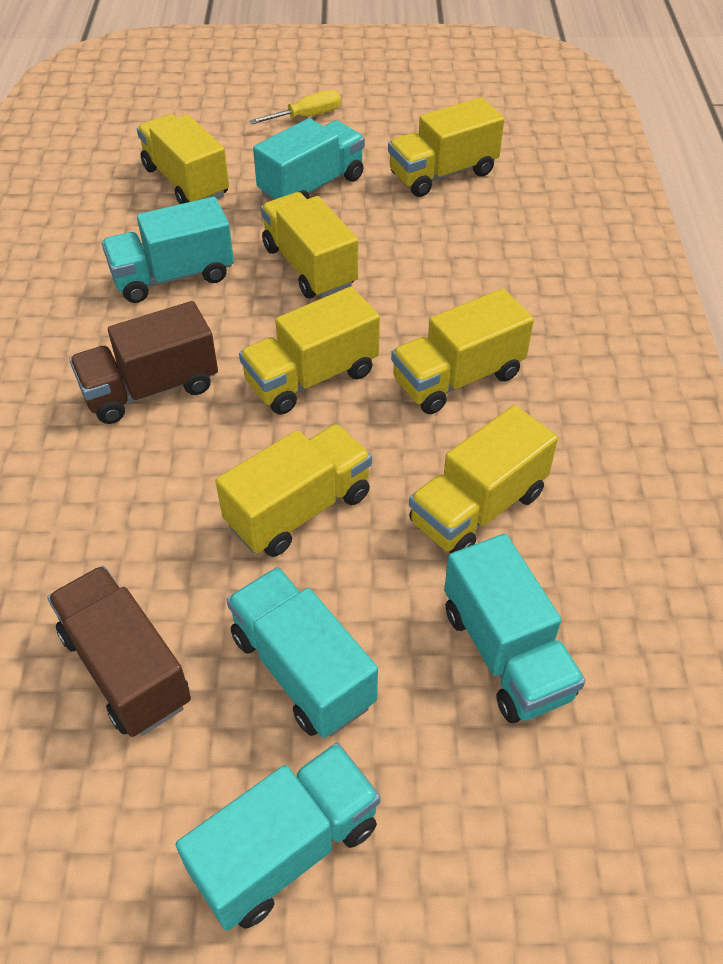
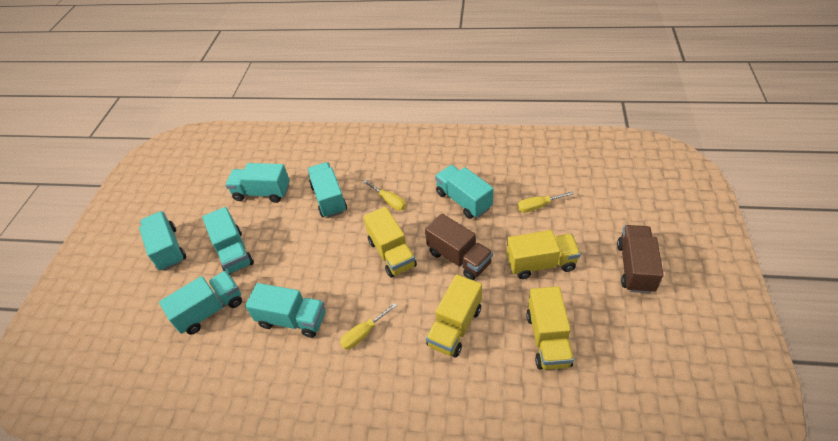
turquoise truck: 5 -> 7
yellow screwdriver: 1 -> 3
yellow truck: 7 -> 4

